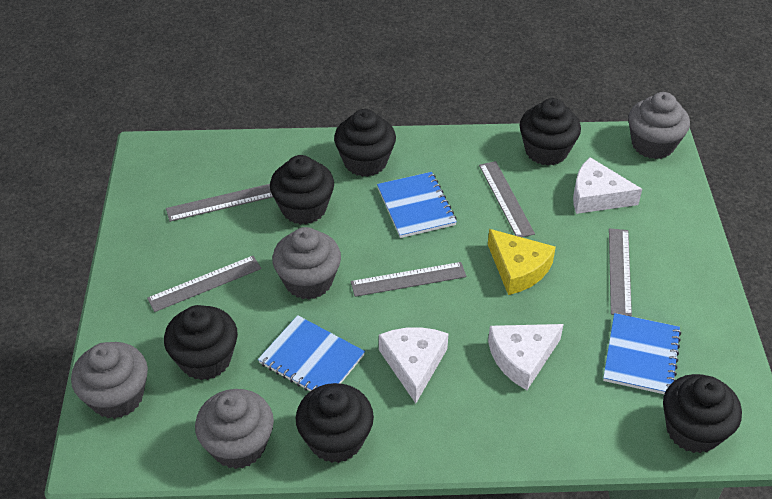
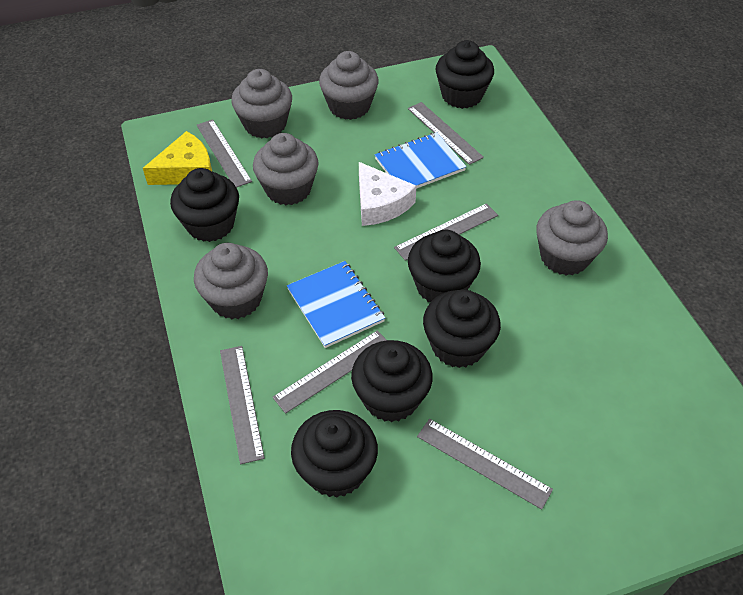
blue notebook: 3 -> 2
grey cupcake: 4 -> 5
grey ruler: 5 -> 6
white cheese: 3 -> 1

